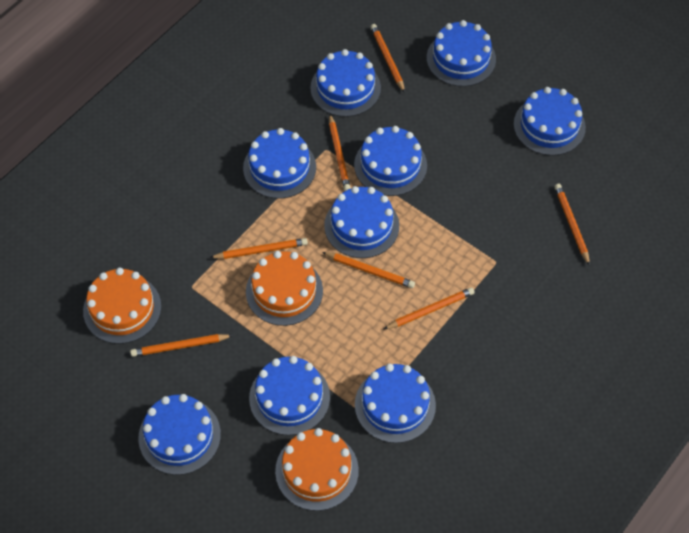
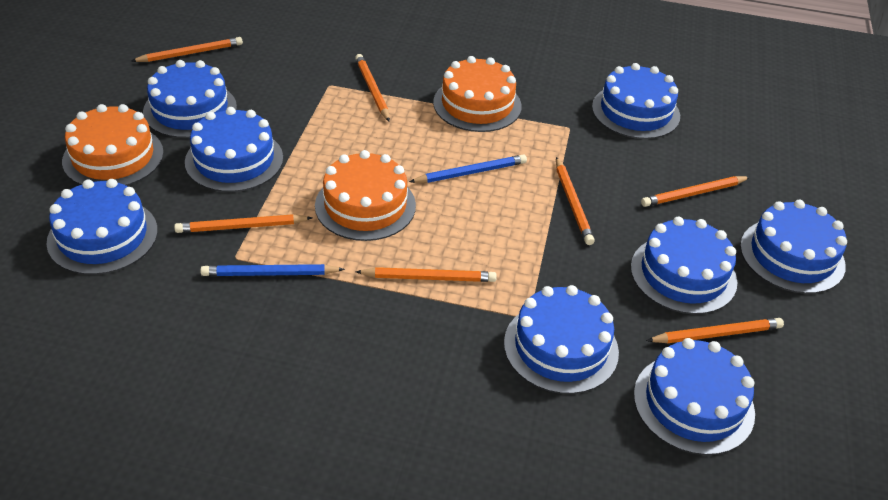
blue cake: 9 -> 8
blue pencil: 0 -> 2

